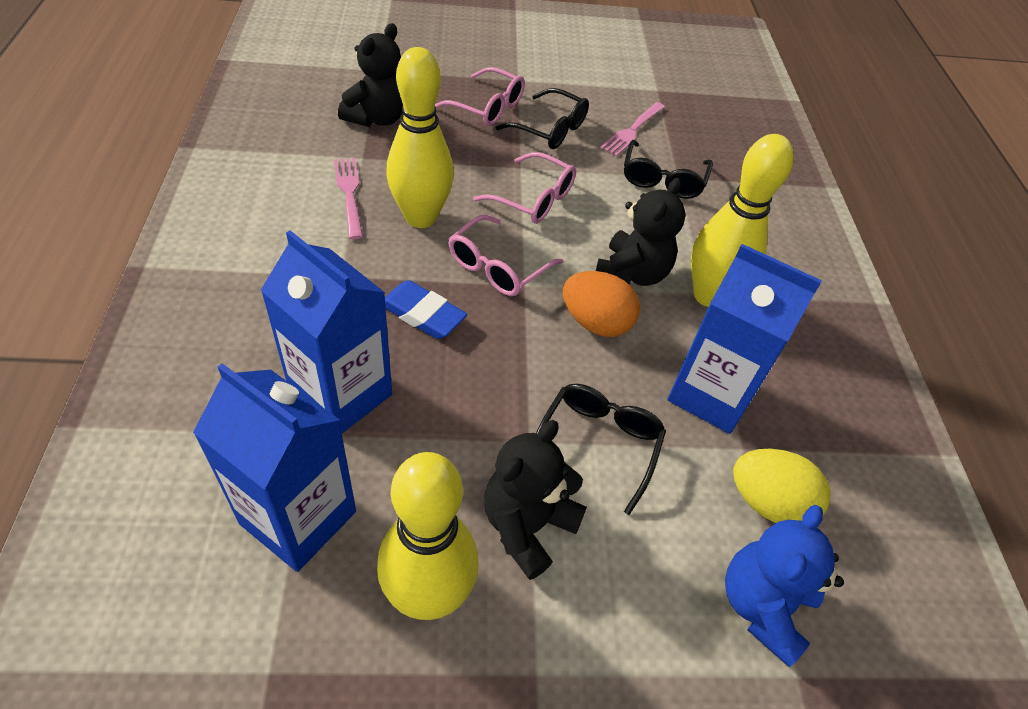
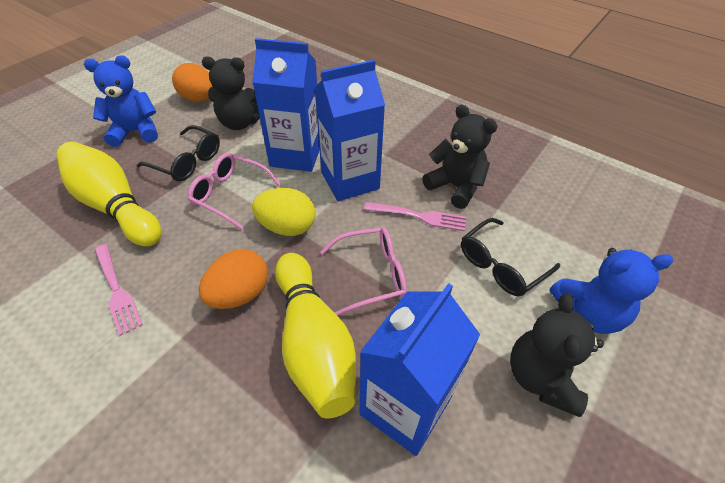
black glasses: 3 -> 2
blue eraser: 1 -> 0
blue teddy bear: 1 -> 2
orange egg: 1 -> 2
pink glasses: 3 -> 2
yellow bowling pin: 3 -> 2

